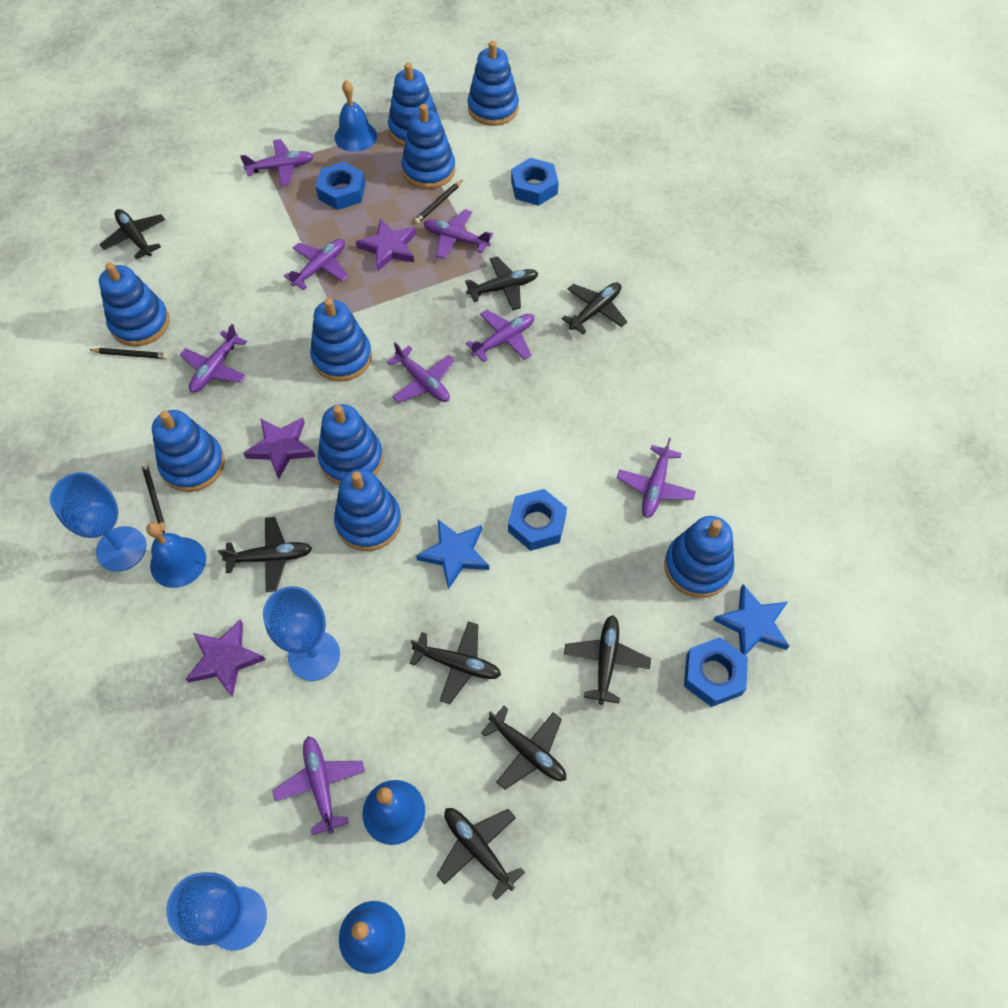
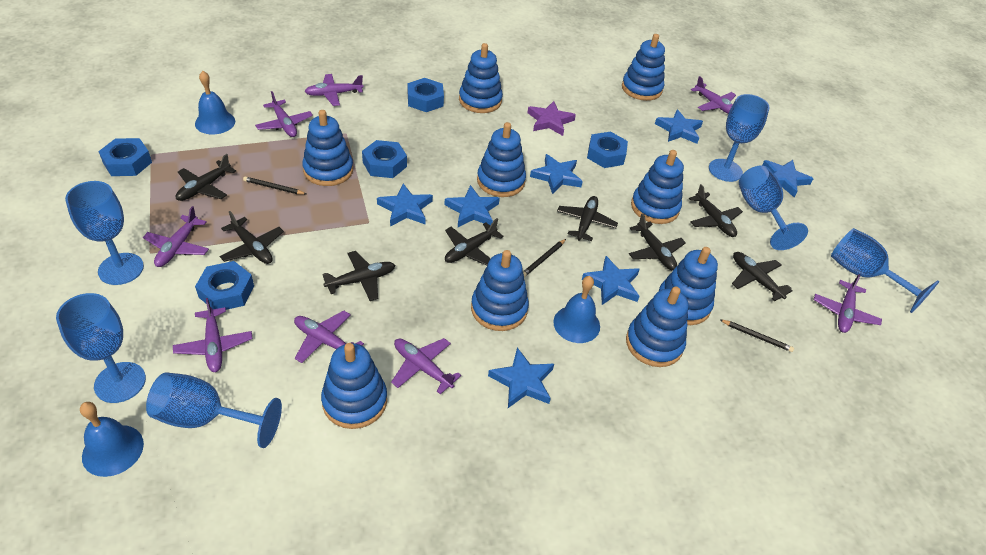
blue bell: 4 -> 3
blue goblet: 3 -> 6
blue nut: 4 -> 5
blue star: 2 -> 7
purple star: 3 -> 1

